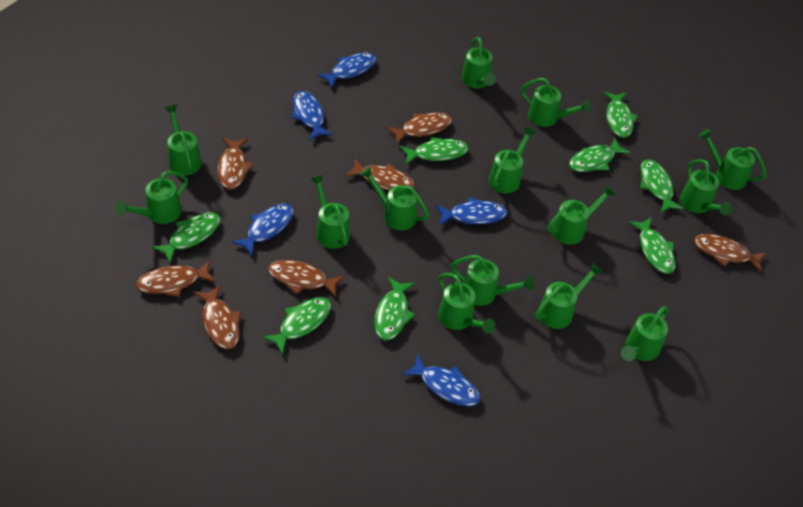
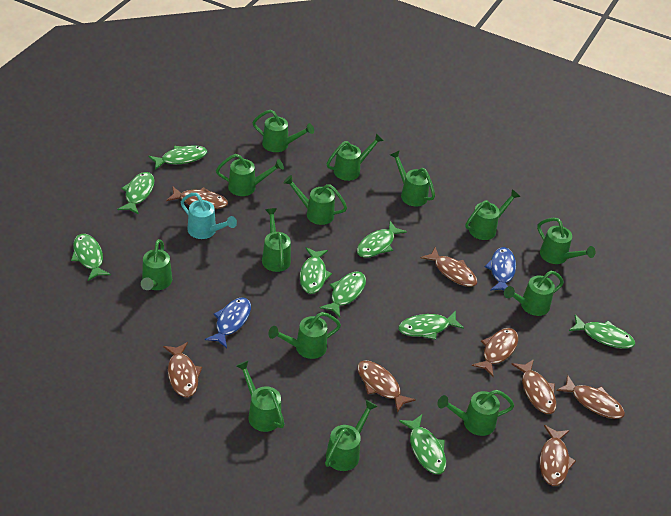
blue fish: 5 -> 2
brown fish: 7 -> 8
green fish: 8 -> 9
turquoise watering can: 0 -> 1

